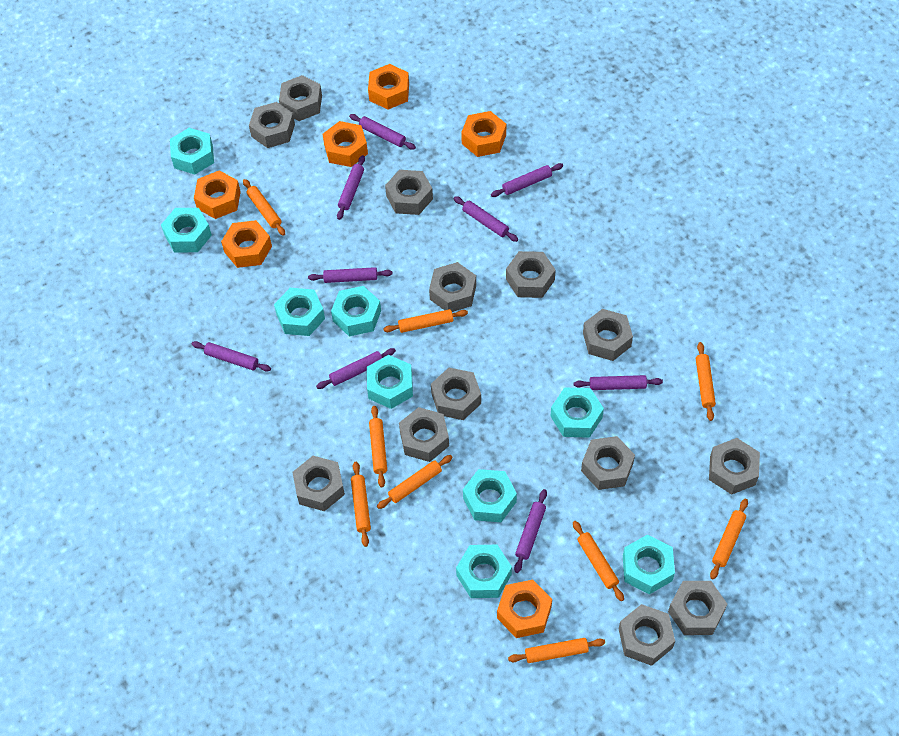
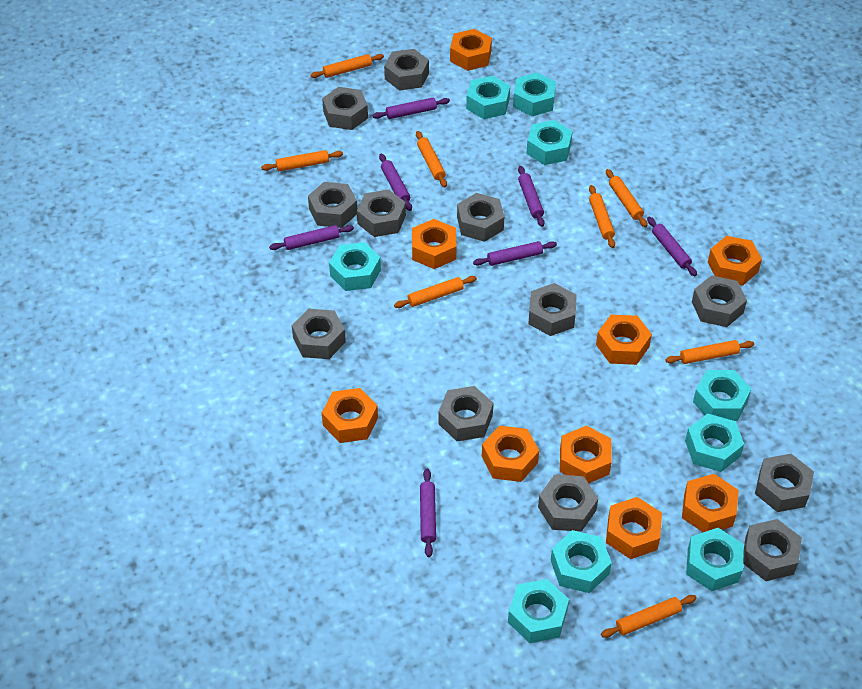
grey nut: 13 -> 12
orange nut: 6 -> 9
orange rolling pin: 9 -> 8
purple rolling pin: 9 -> 7

